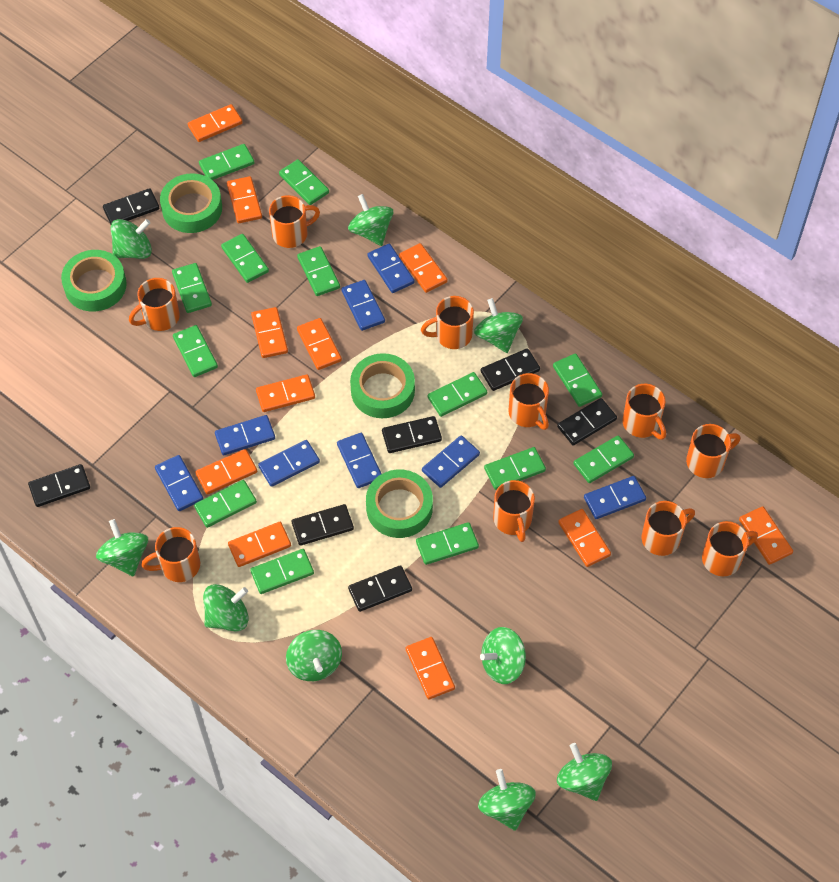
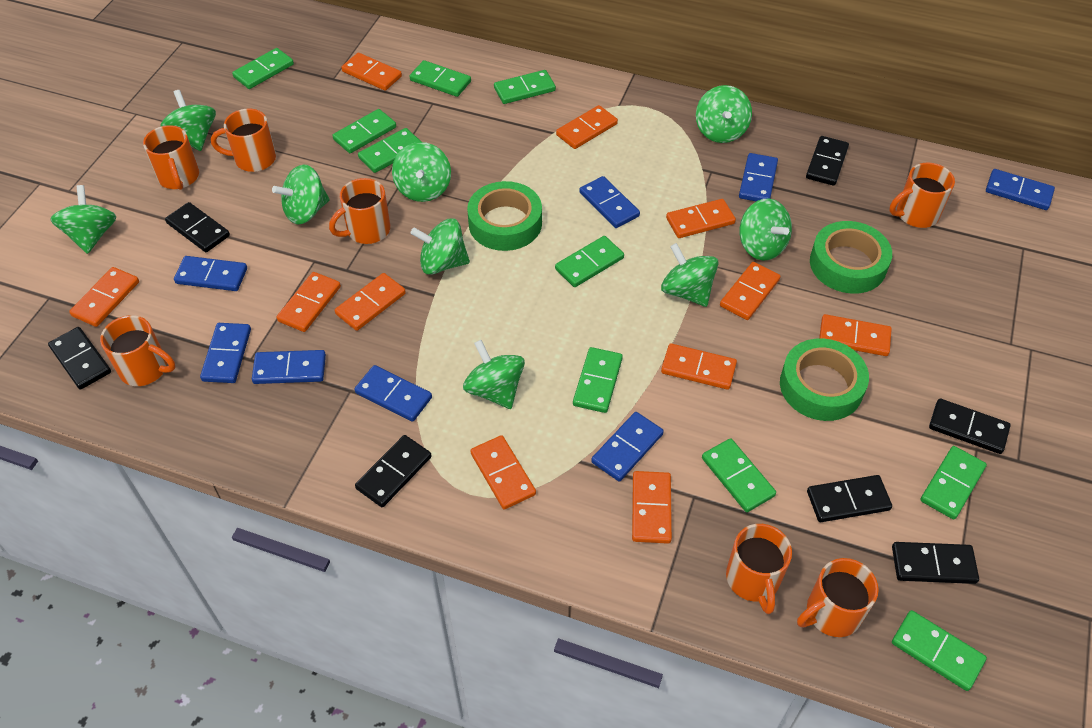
green domino: 13 -> 10
green tape: 4 -> 3
orange mug: 10 -> 7

